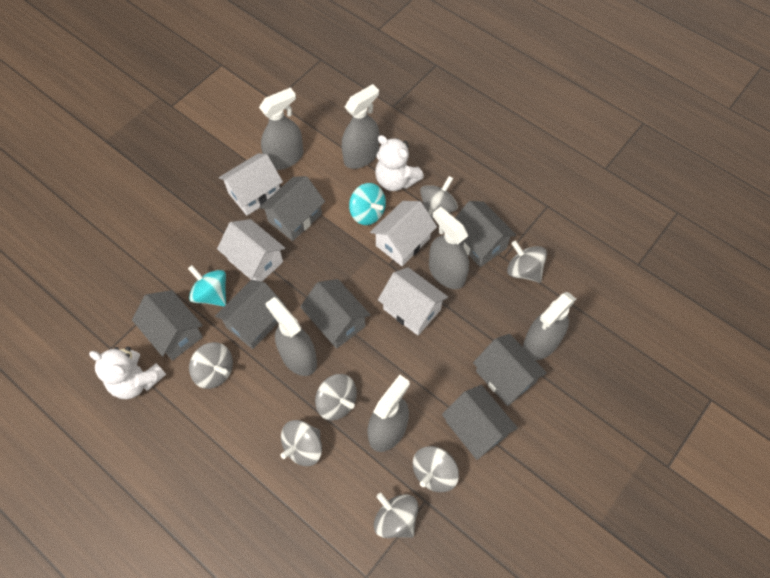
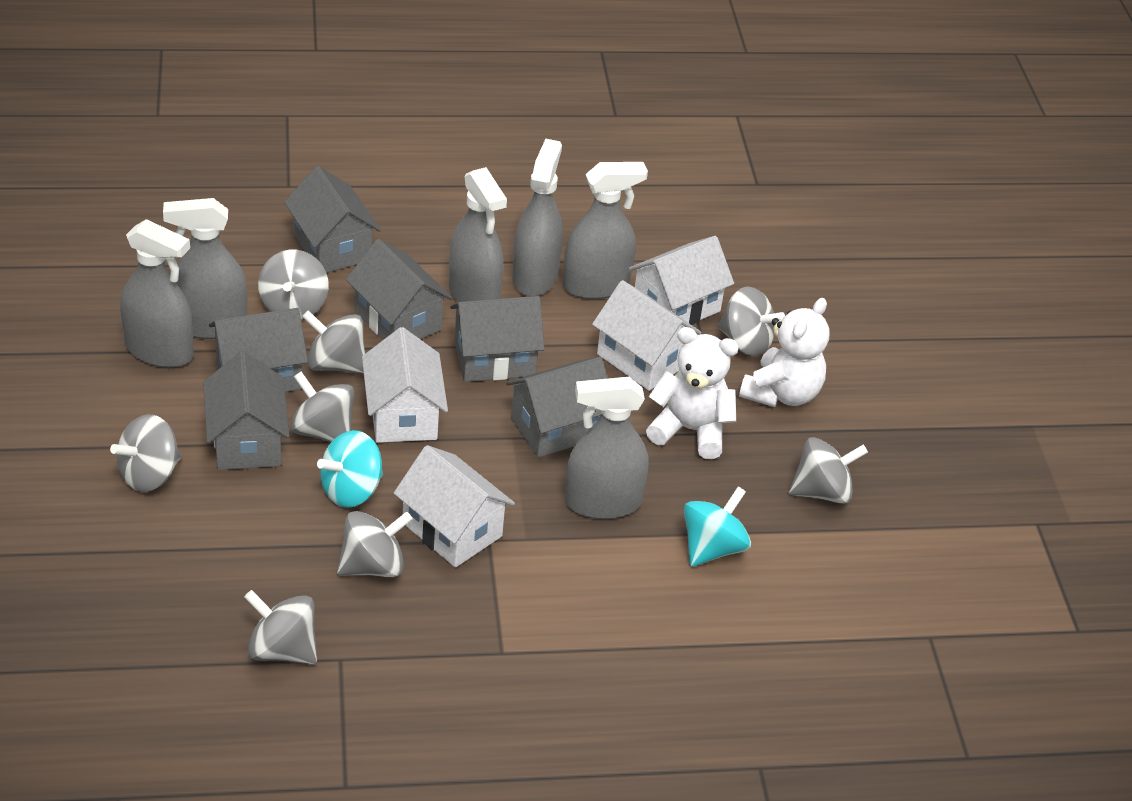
grey house: 7 -> 6
grey spinning top: 7 -> 8

